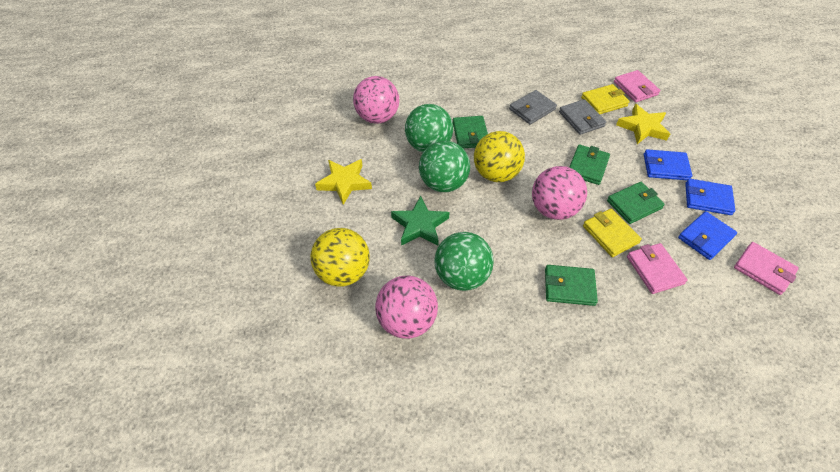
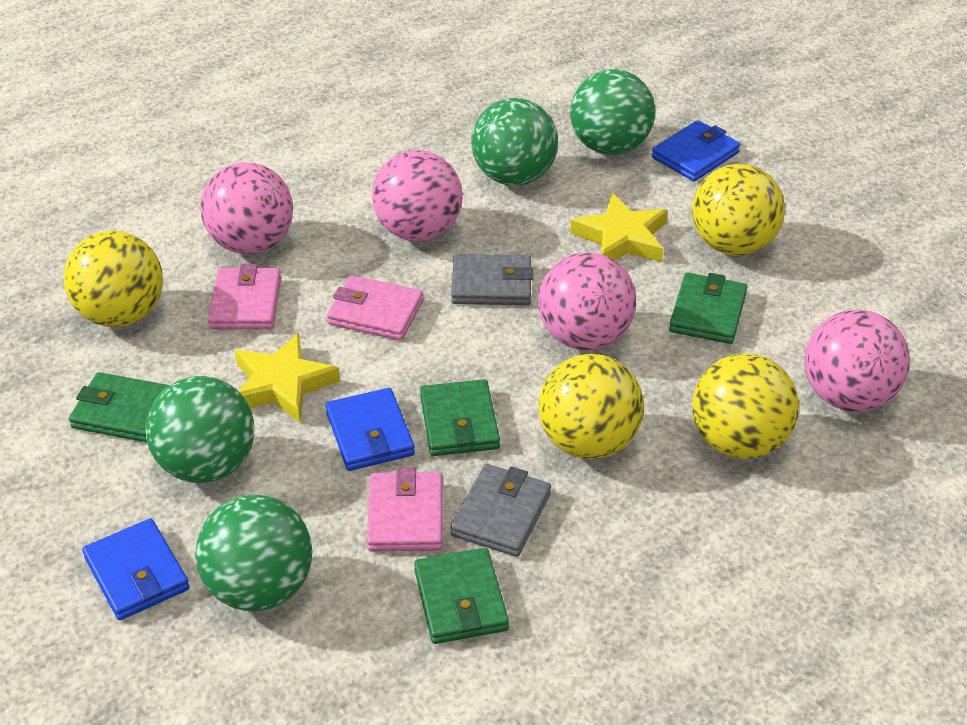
green ball: 3 -> 4
green star: 1 -> 0
pink ball: 3 -> 4
yellow ball: 2 -> 4
yellow wallet: 2 -> 0

